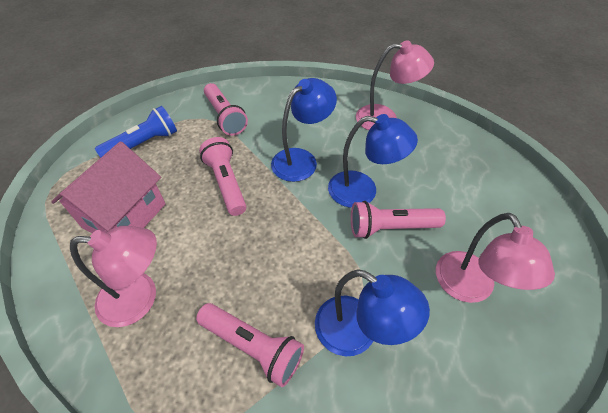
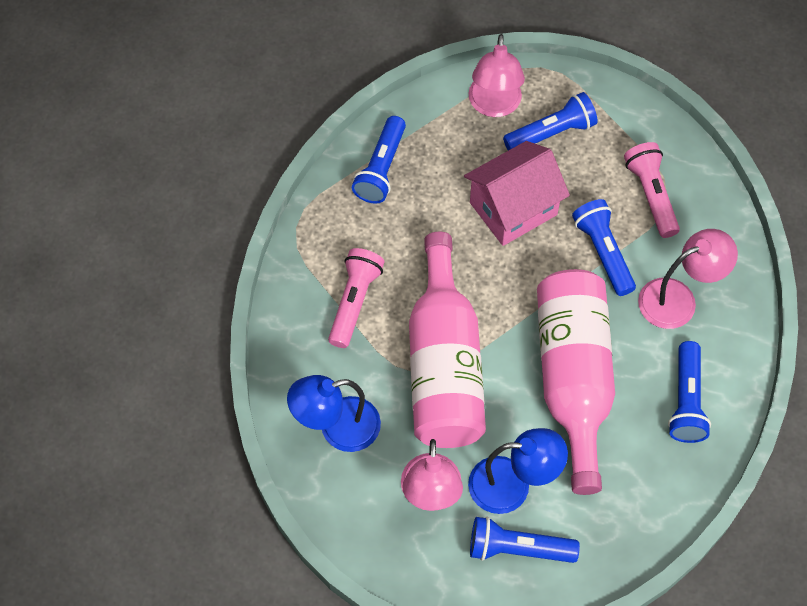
blue flashlight: 1 -> 5
blue lamp: 3 -> 2
pink bottle: 0 -> 2
pink flashlight: 4 -> 2

